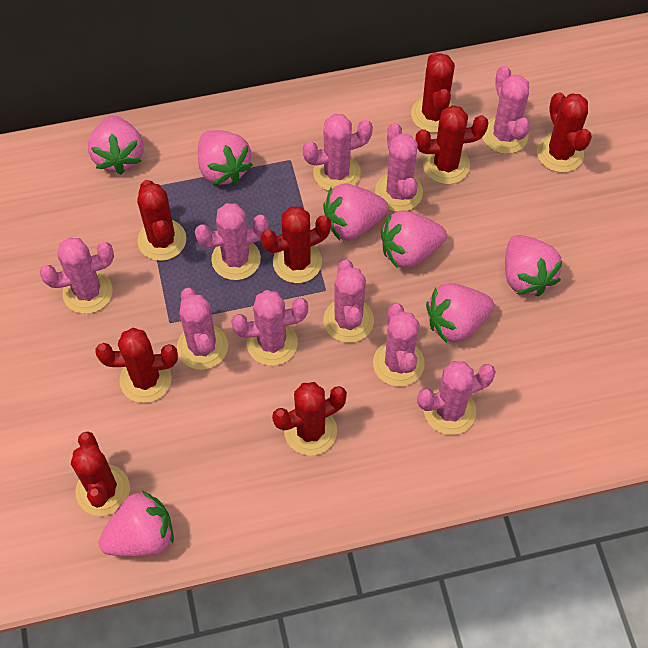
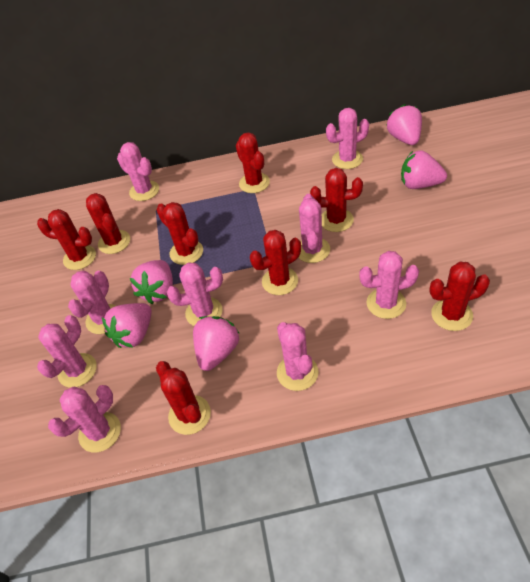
pink cactus: 10 -> 9
pink strawberry: 7 -> 5

